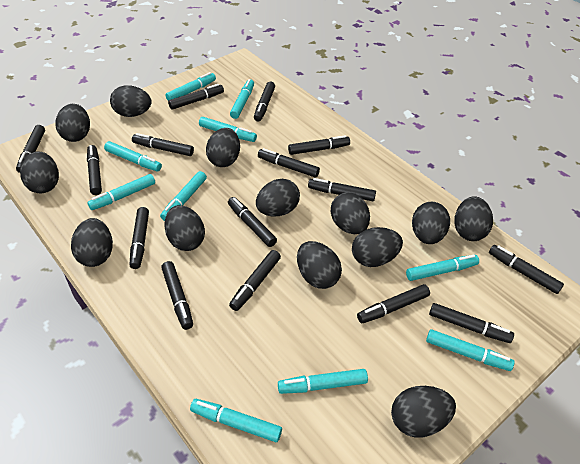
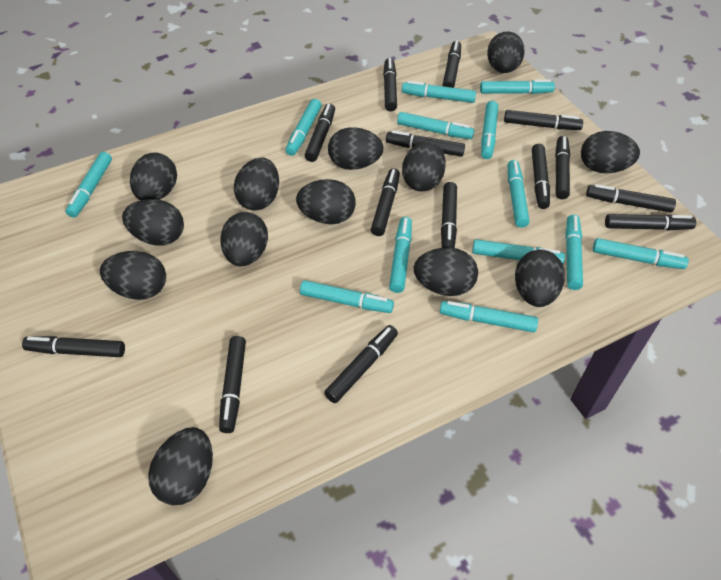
black marker: 15 -> 14
turquoise marker: 10 -> 13

